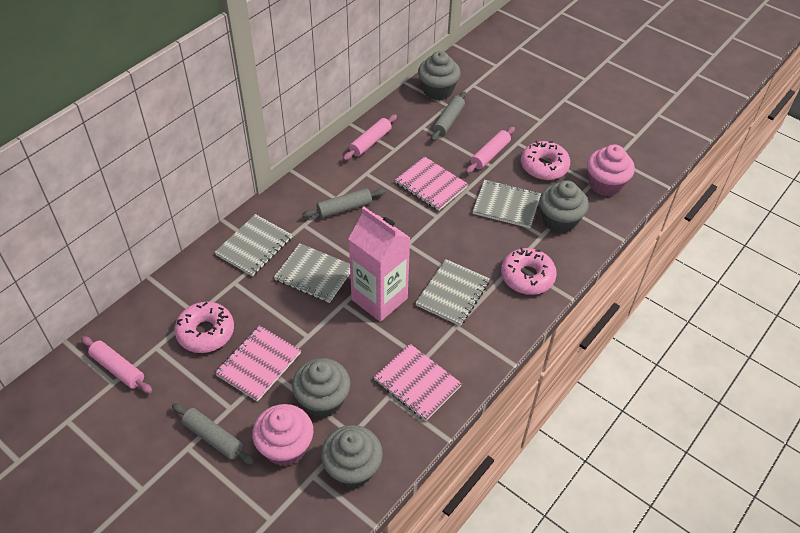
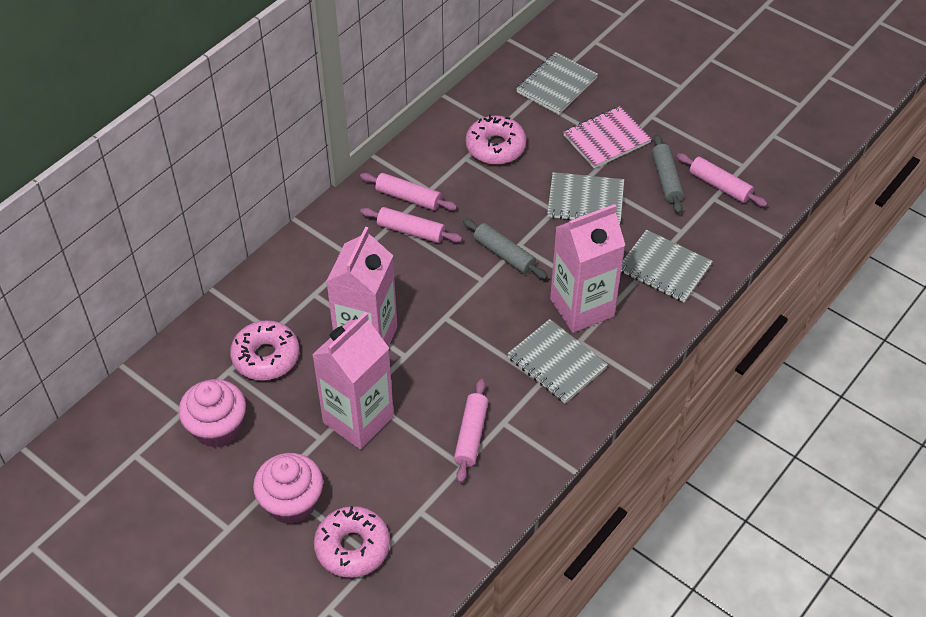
grey cupcake: 4 -> 0
grey rolling pin: 3 -> 2
pink carton: 1 -> 3
pink notebook: 3 -> 1
pink rolling pin: 3 -> 4

